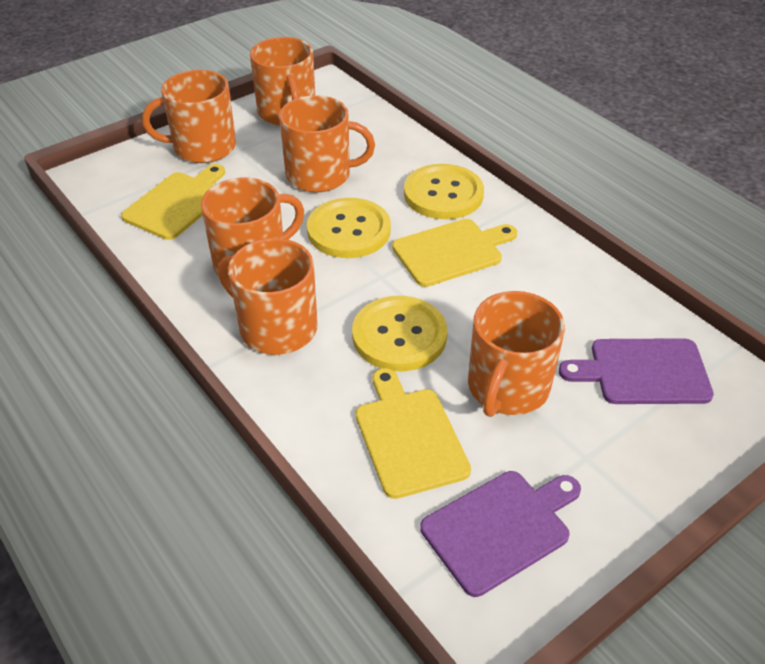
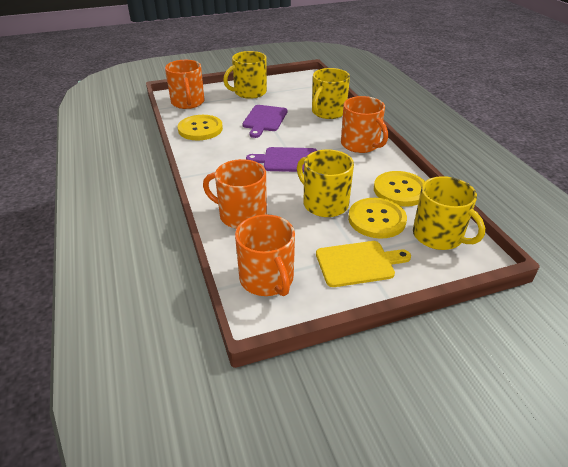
orange mug: 6 -> 4
yellow cutting board: 3 -> 1
yellow mug: 0 -> 4

